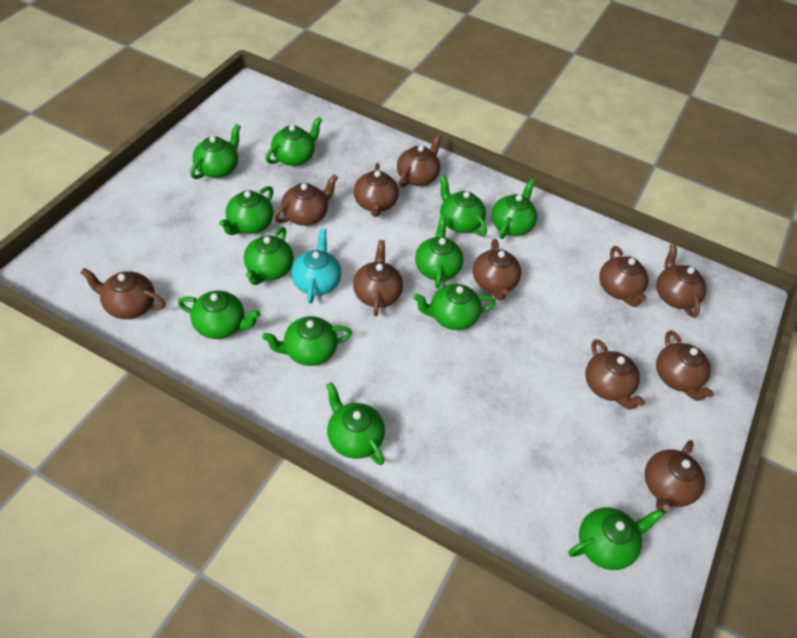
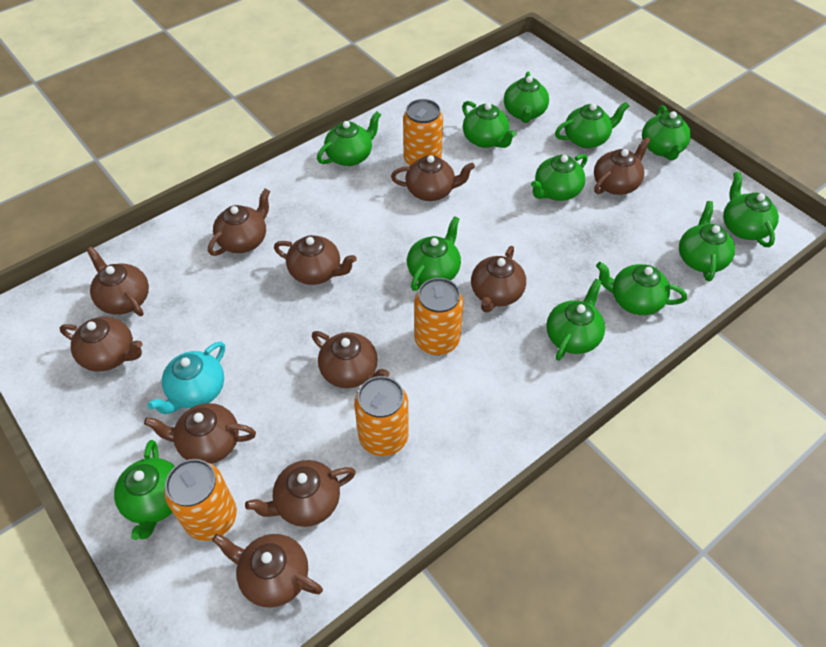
orange can: 0 -> 4

